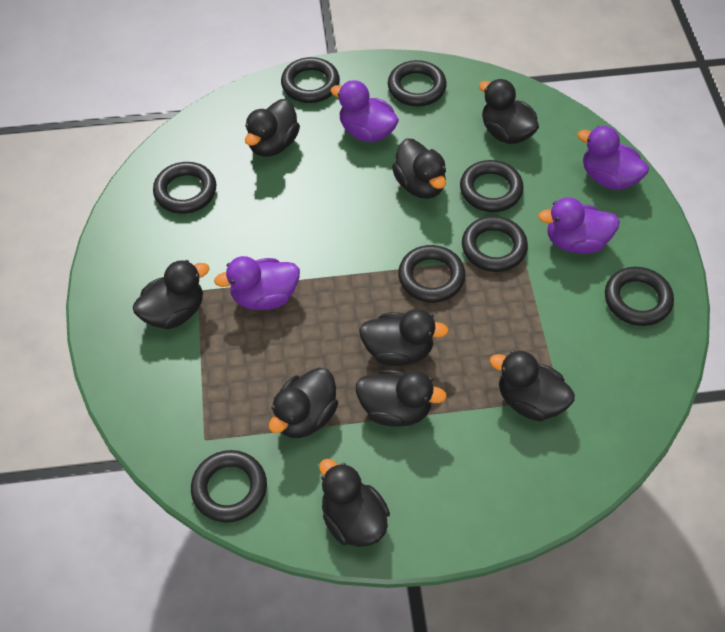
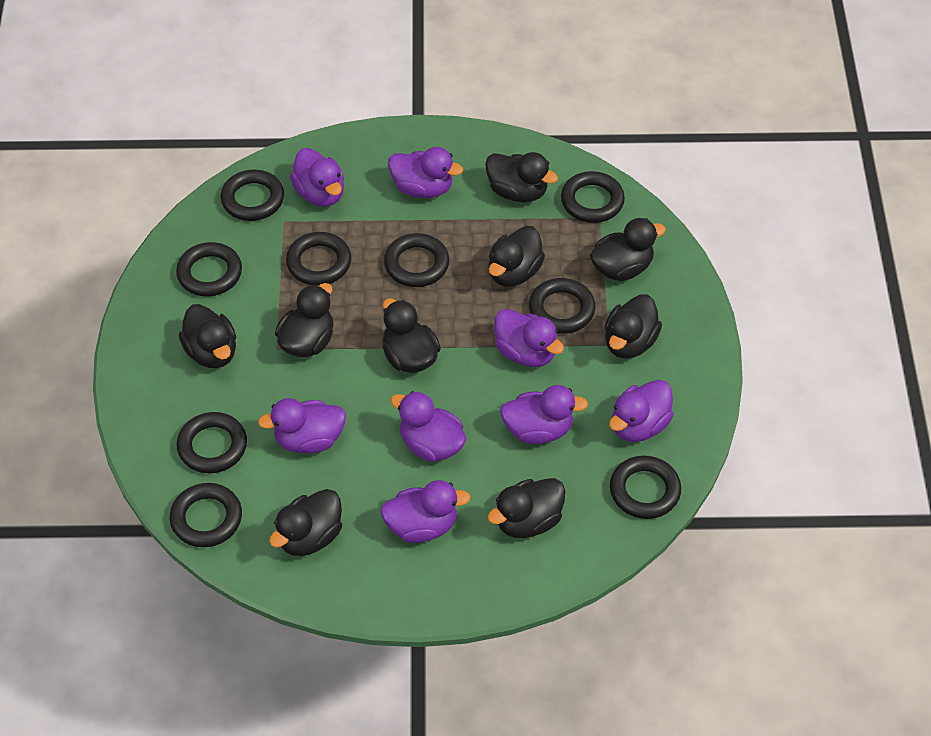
black ring: 8 -> 9
purple duck: 4 -> 8

